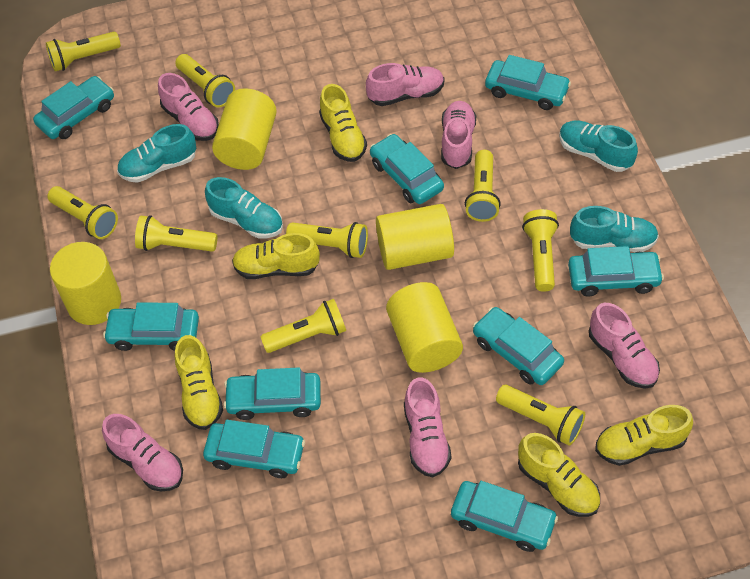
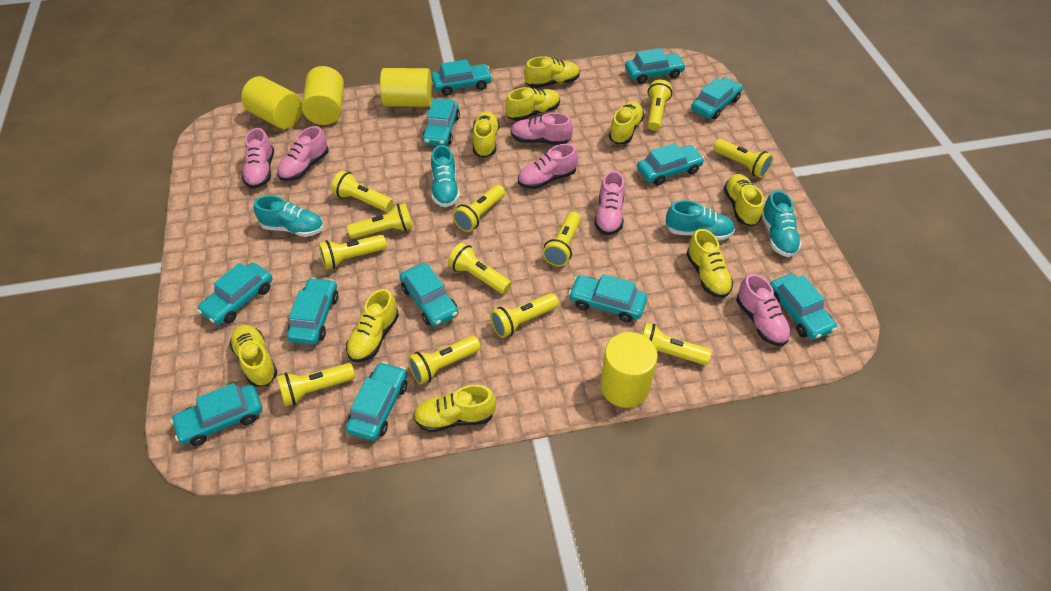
turquoise car: 9 -> 12
yellow flashlight: 9 -> 12
yellow shoe: 5 -> 9

